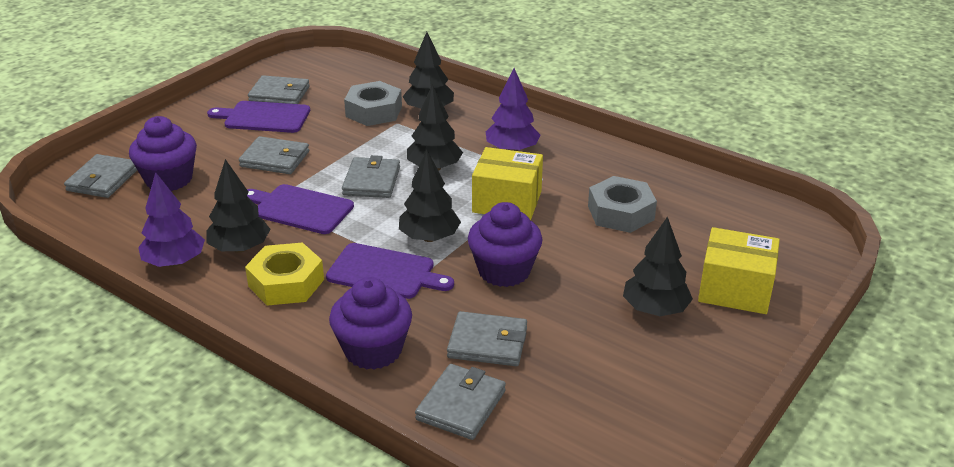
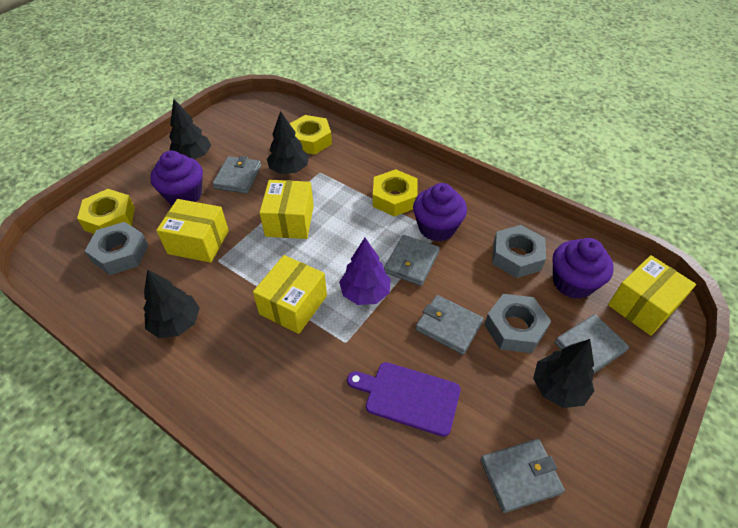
black tree: 5 -> 4
grey nut: 2 -> 3
grey wallet: 6 -> 5
purple cutting board: 3 -> 1
purple tree: 2 -> 1
yellow box: 2 -> 4
yellow nut: 1 -> 3

